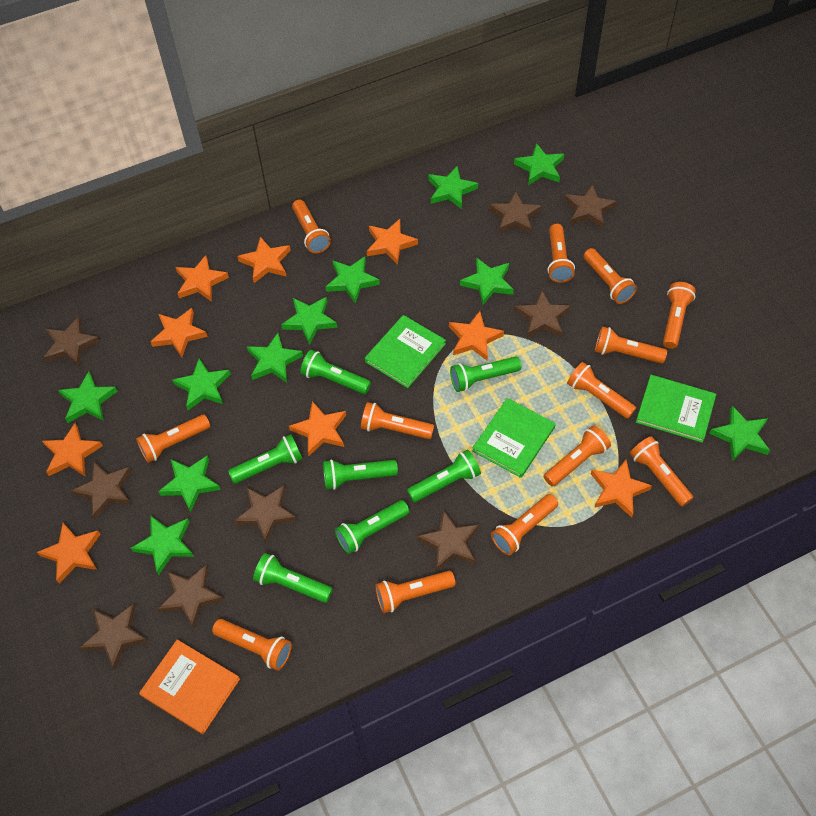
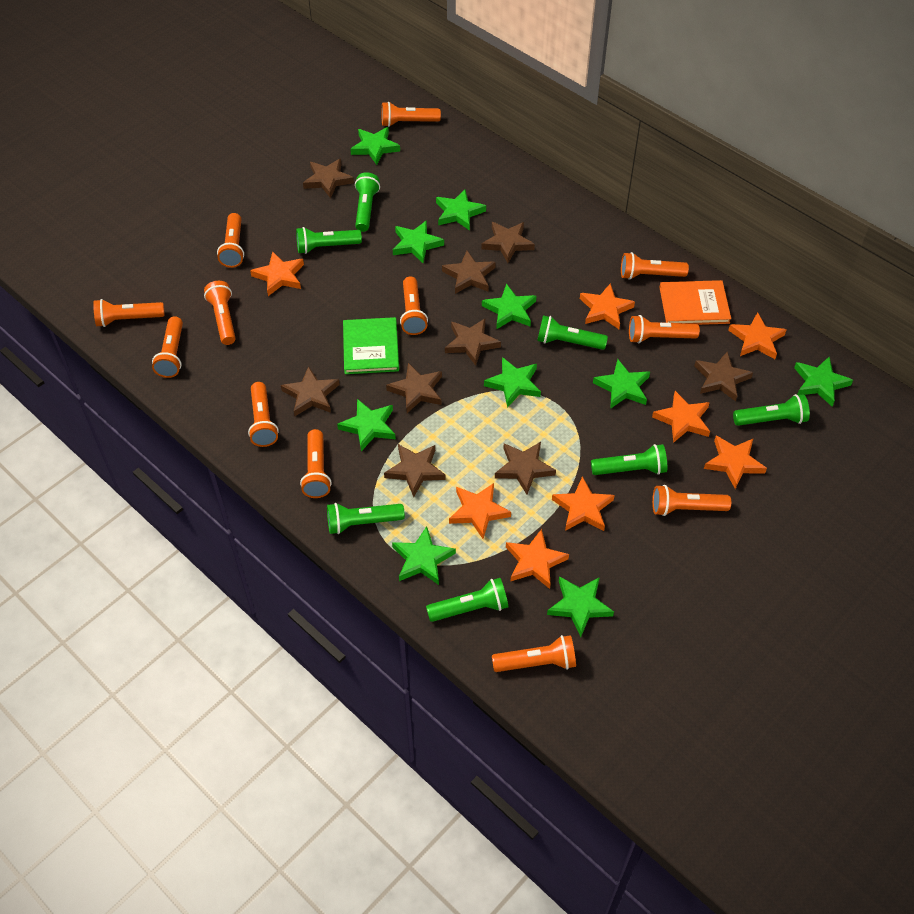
green book: 3 -> 1
green star: 11 -> 10
orange flashlight: 13 -> 12
orange star: 9 -> 8

